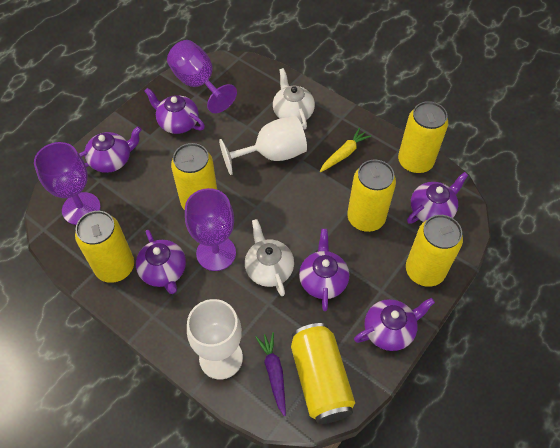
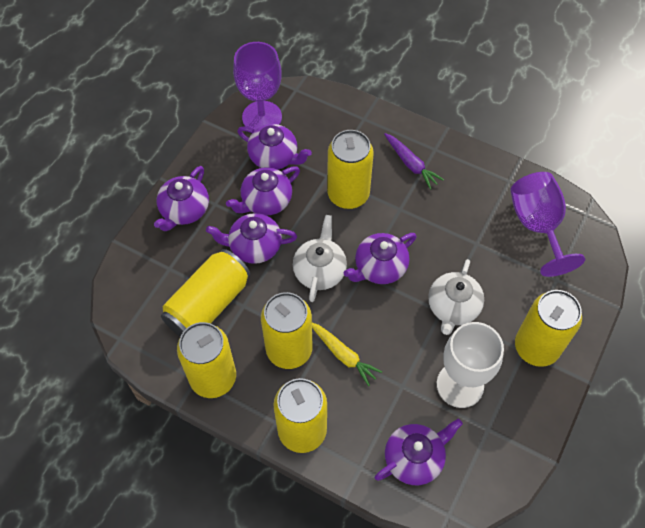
purple goblet: 3 -> 2
white goblet: 2 -> 1

